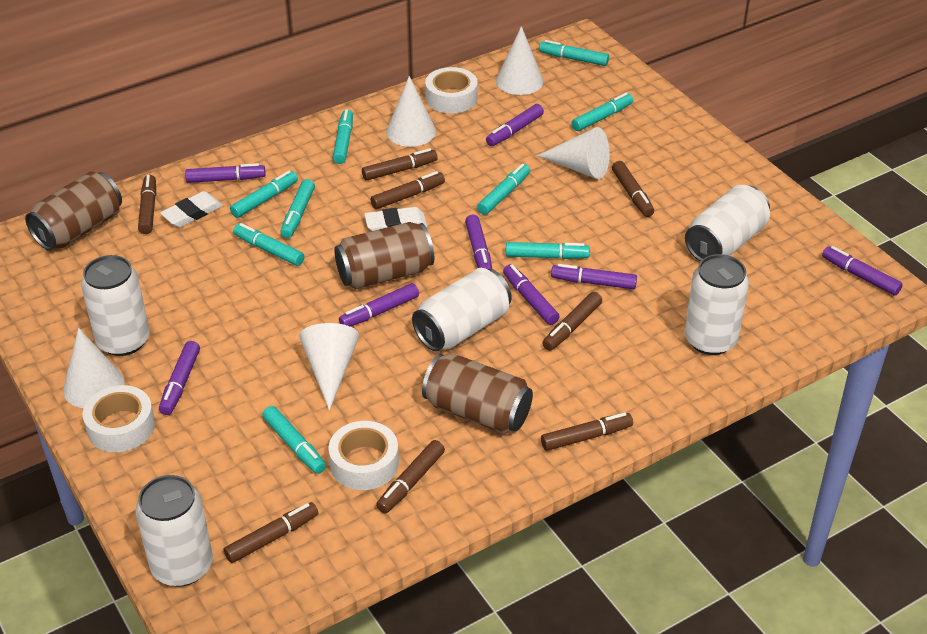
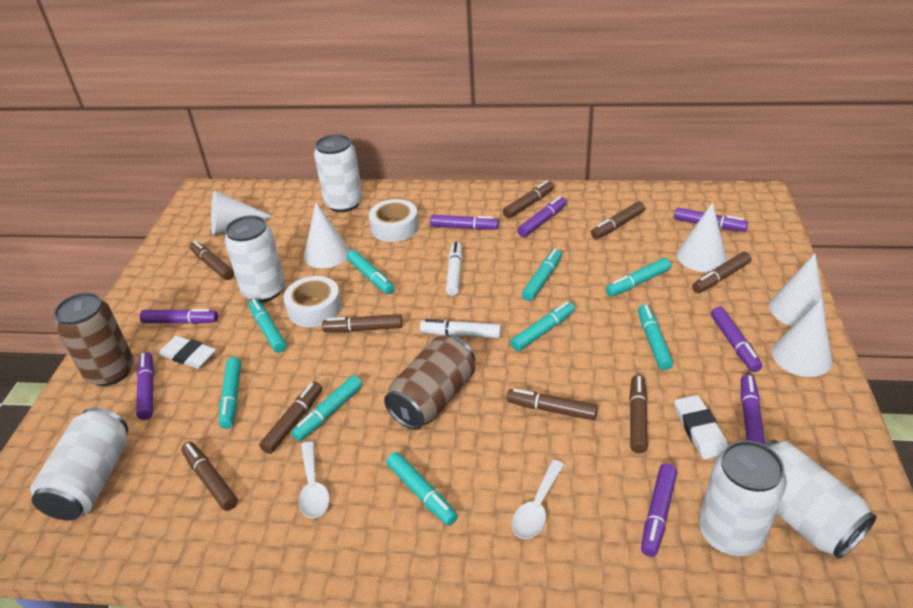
brown can: 3 -> 2
brown marker: 8 -> 9
white marker: 0 -> 2
white spoon: 0 -> 2
white tape: 3 -> 2

